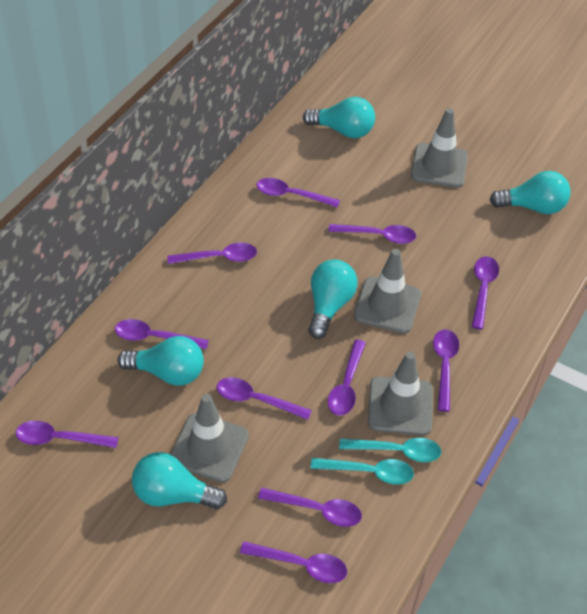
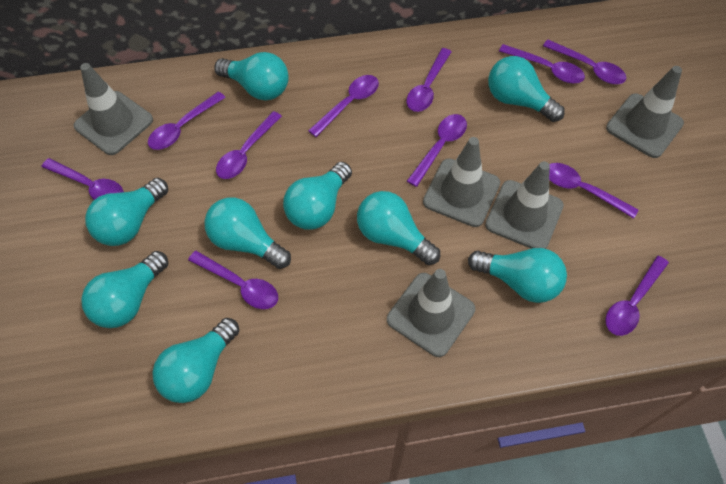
grey traffic cone: 4 -> 5
turquoise light bulb: 5 -> 9
turquoise spoon: 2 -> 0

